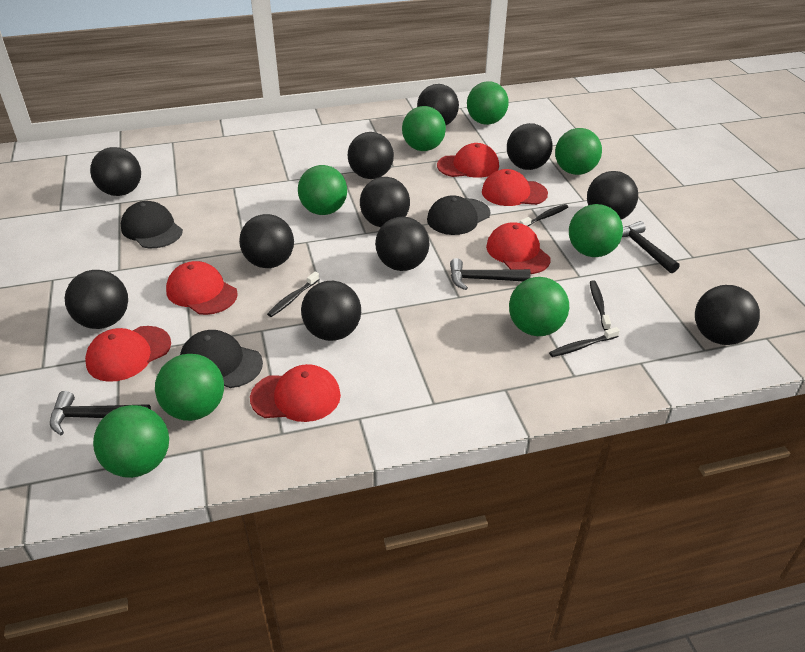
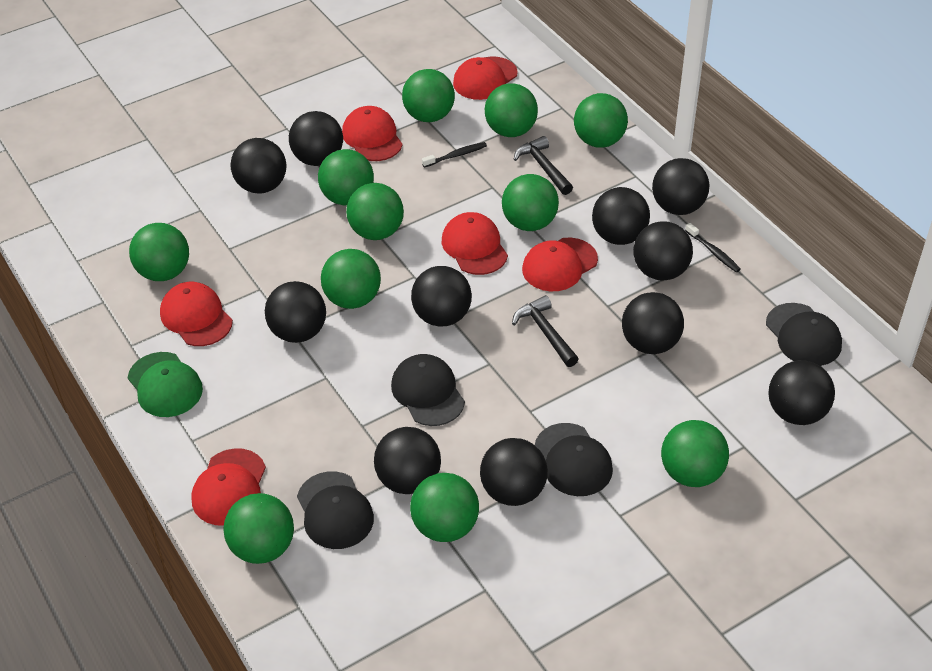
black cap: 3 -> 4
black hammer: 3 -> 2
black toothbrush: 4 -> 2
green ball: 8 -> 11
green cap: 0 -> 1

